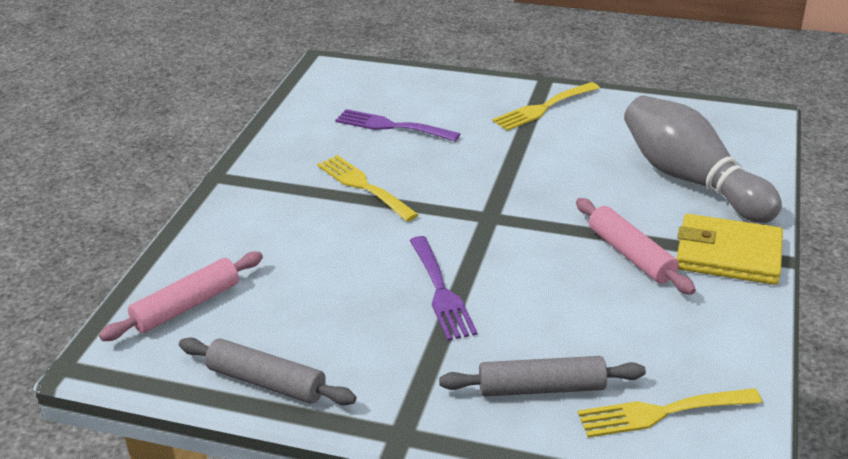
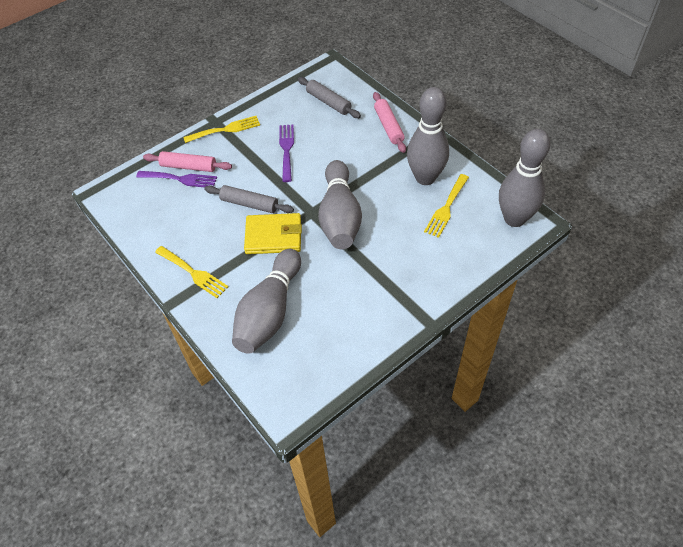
grey bowling pin: 1 -> 4

